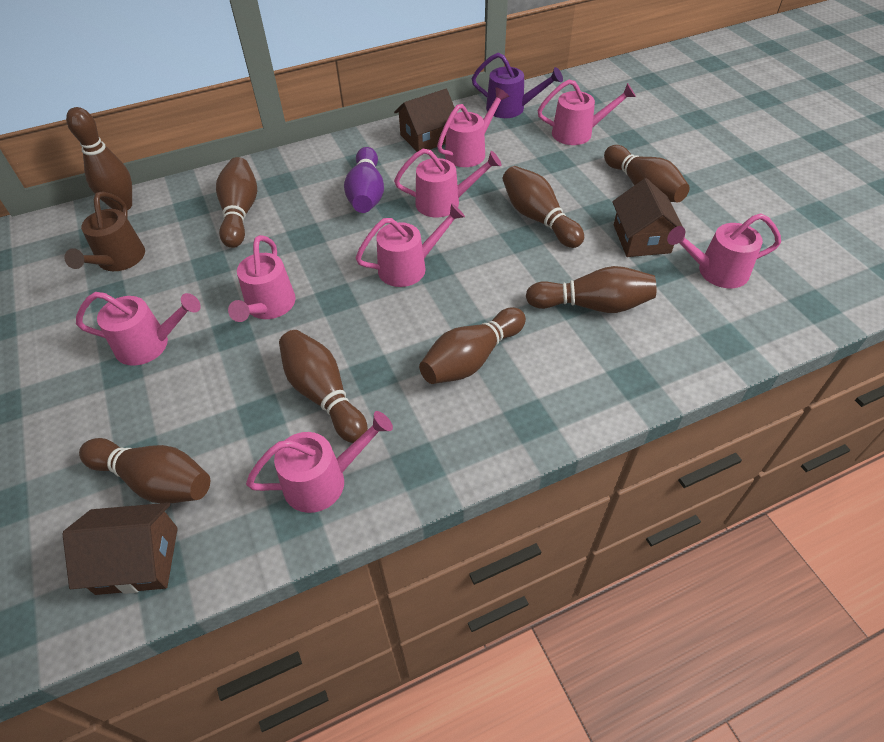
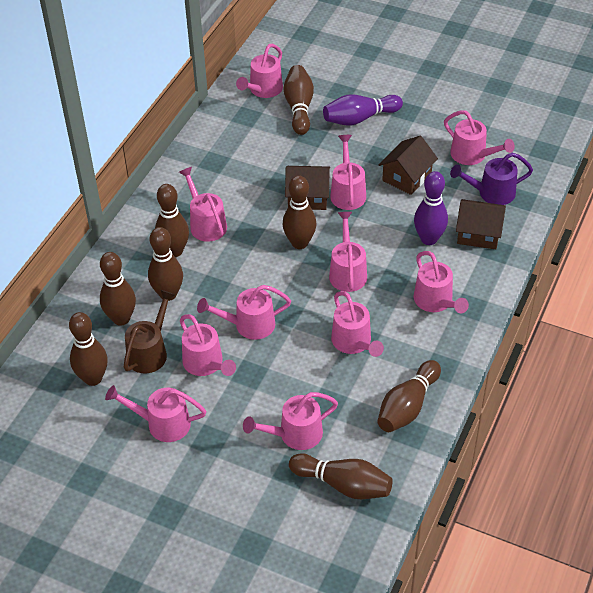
pink watering can: 8 -> 11
purple bowling pin: 1 -> 2

